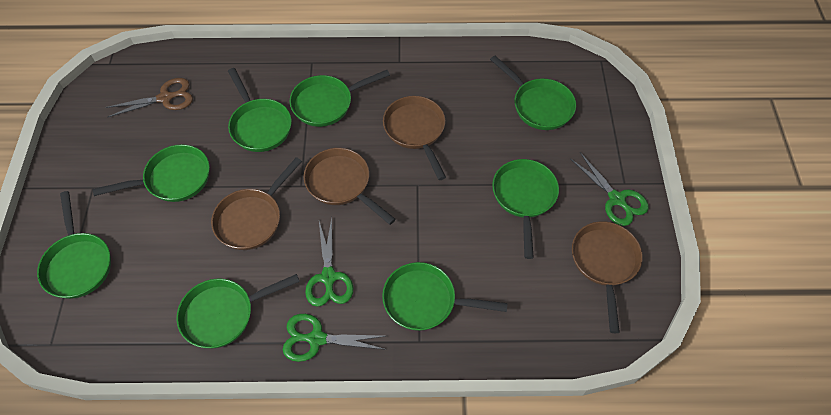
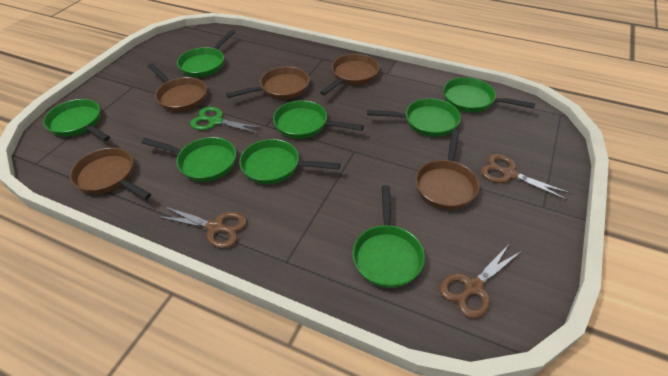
brown pan: 4 -> 5
brown scissors: 1 -> 3
green scissors: 3 -> 1

